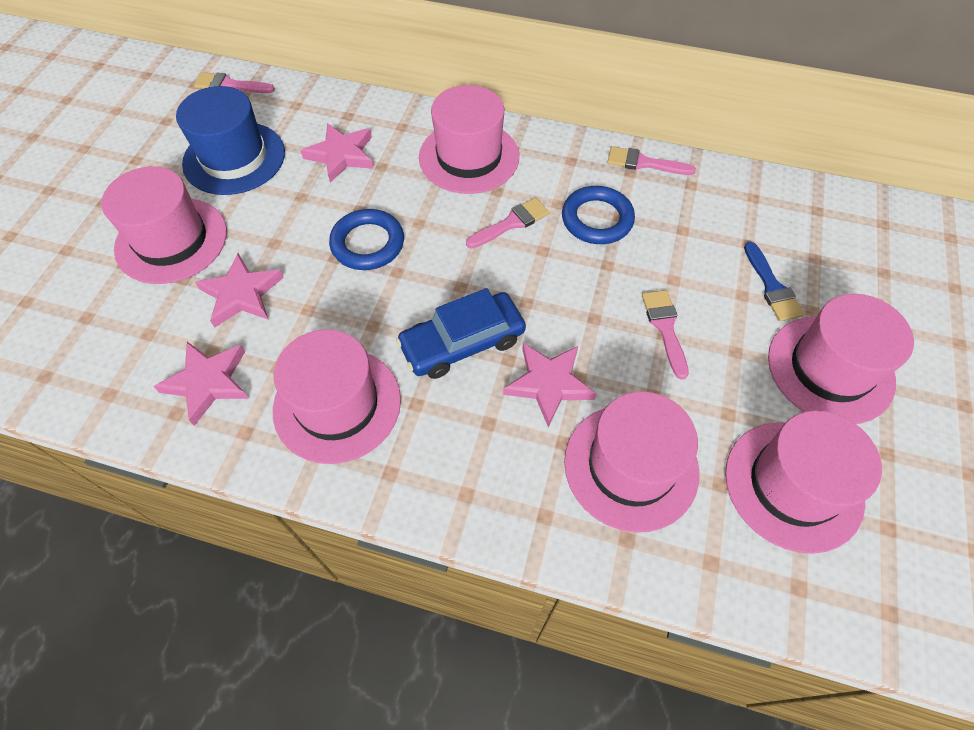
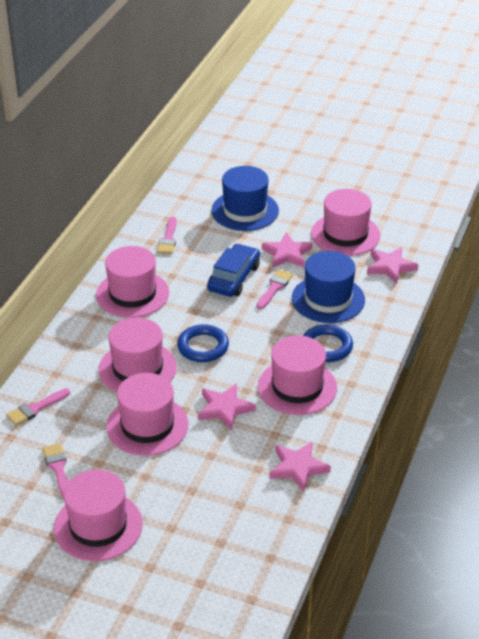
blue brush: 1 -> 0
blue hat: 1 -> 2

